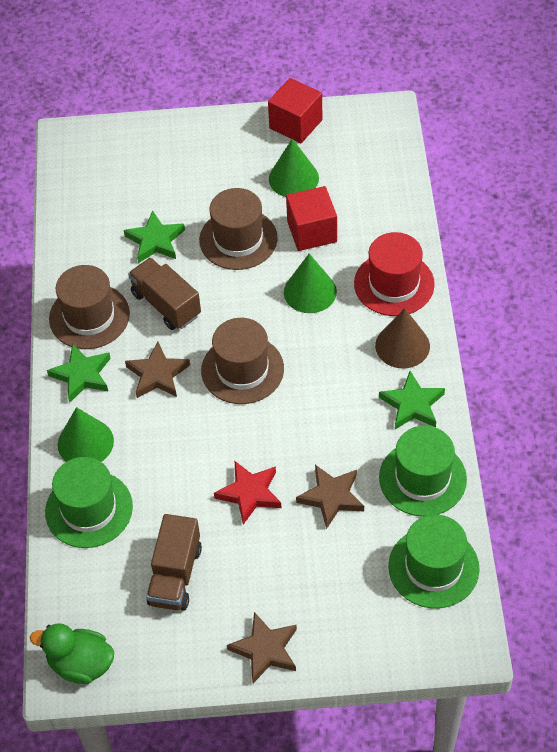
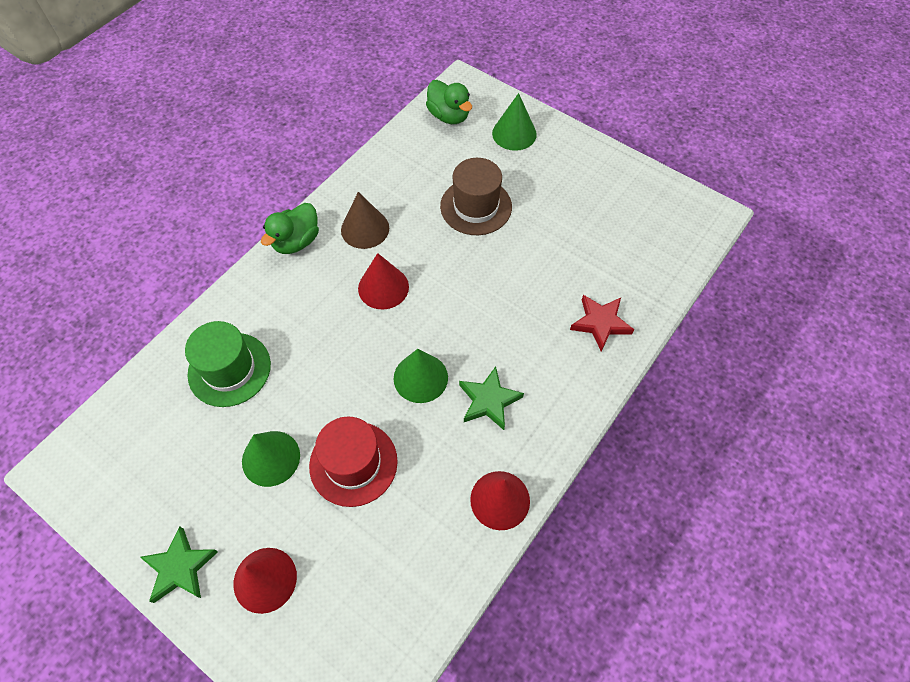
brown hat: 3 -> 1
brown star: 3 -> 0
brown truck: 2 -> 0
green duck: 1 -> 2
green hat: 3 -> 1
green star: 3 -> 2
red cone: 0 -> 3
red cube: 2 -> 0

